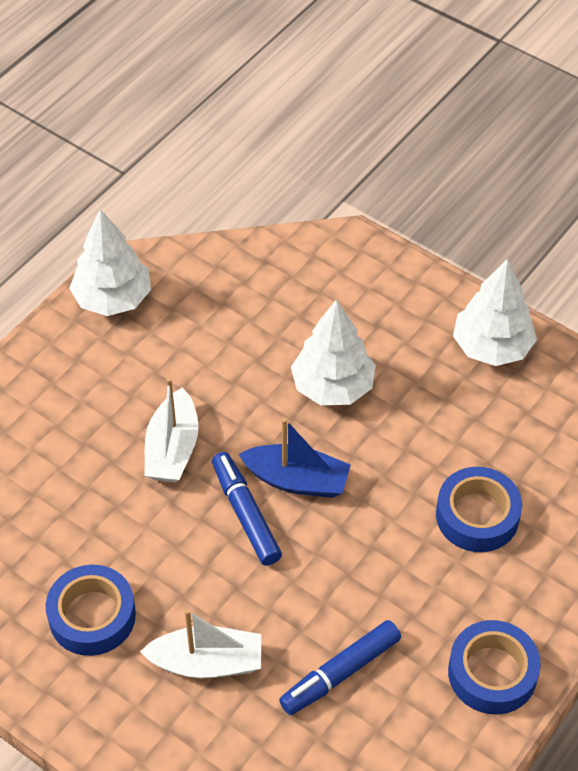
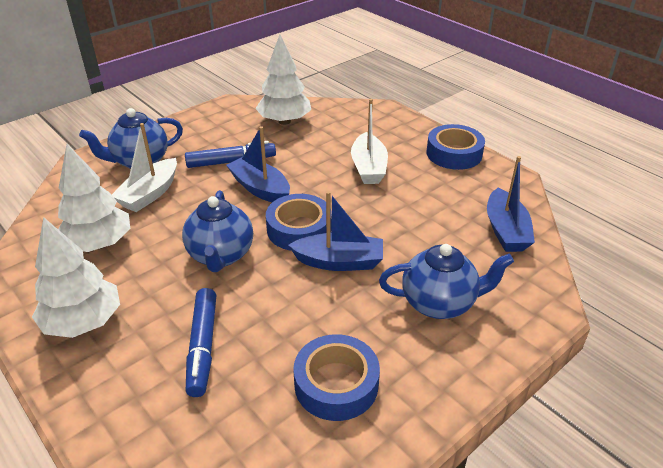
blue boat: 1 -> 3
blue teapot: 0 -> 3

